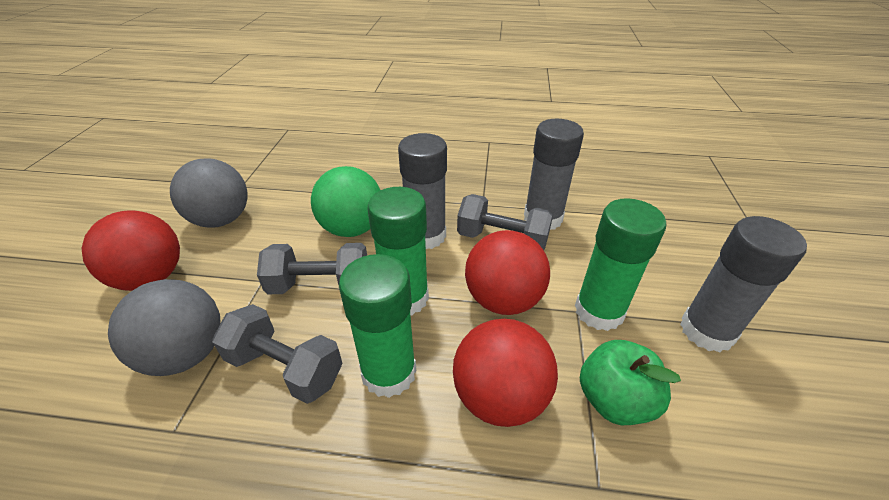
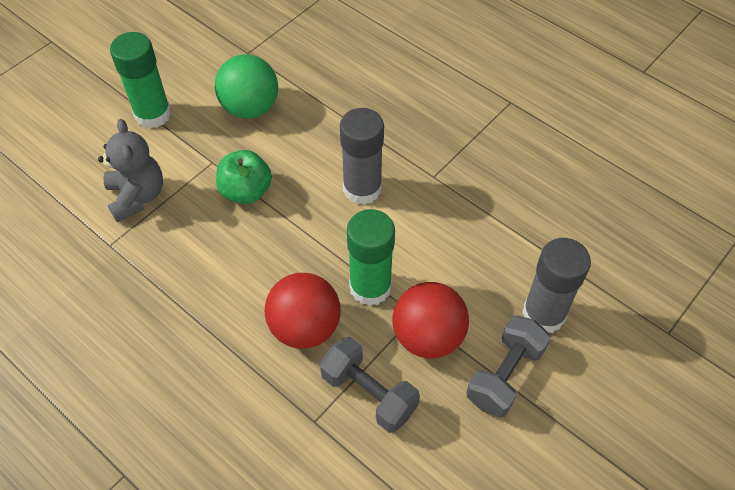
green glue stick: 3 -> 2
grey ball: 2 -> 0
grey dumbbell: 3 -> 2
grey glue stick: 3 -> 2
grey teddy bear: 0 -> 1
red ball: 3 -> 2

